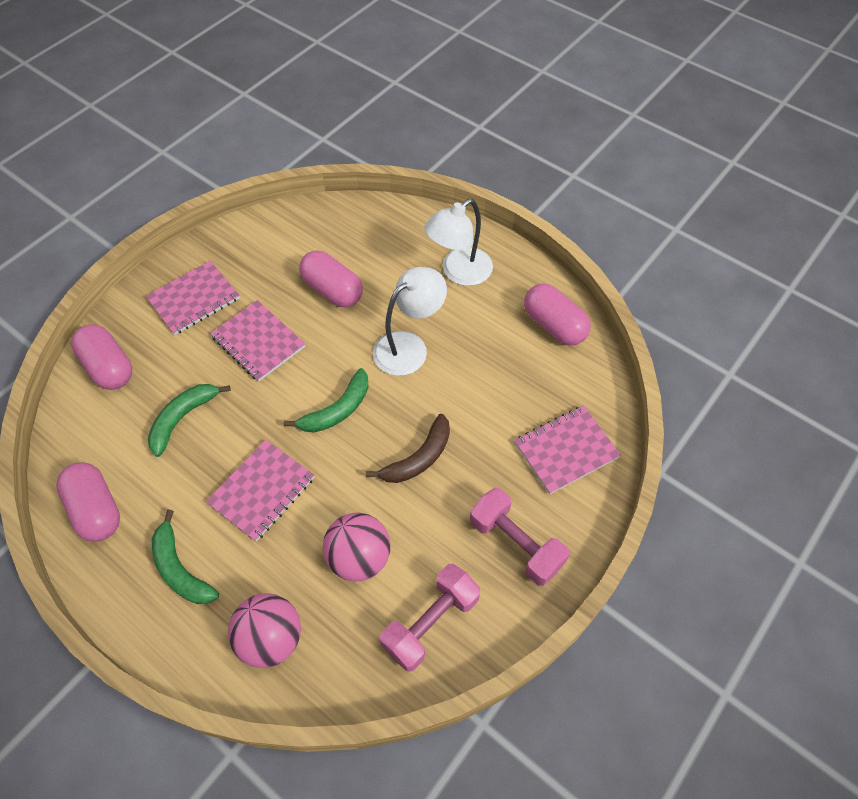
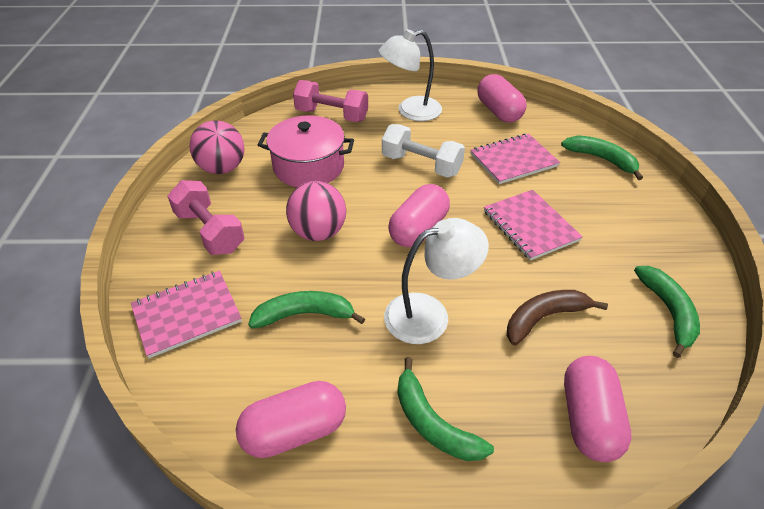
green banana: 3 -> 4
pink notebook: 4 -> 3
pink pot: 0 -> 1
white dumbbell: 0 -> 1

